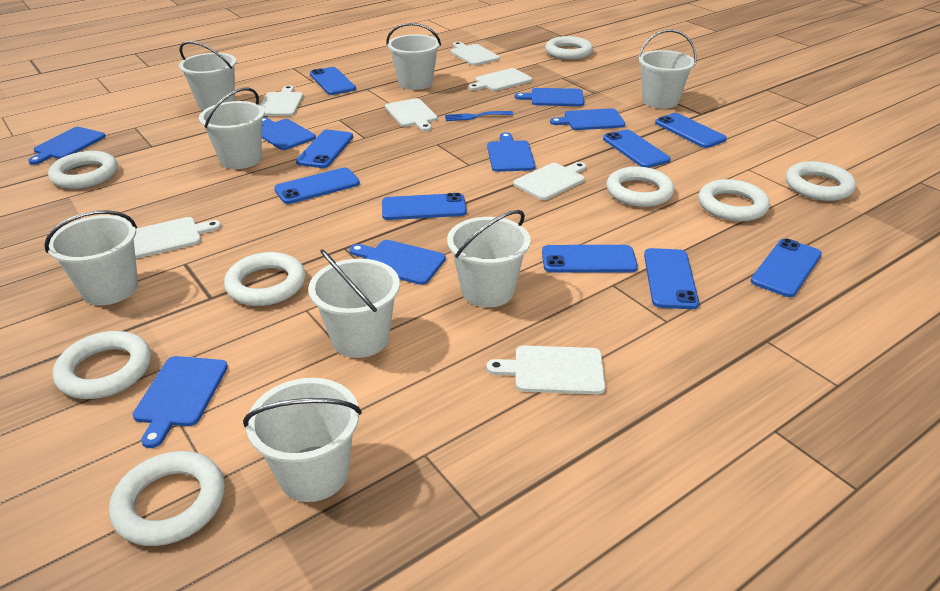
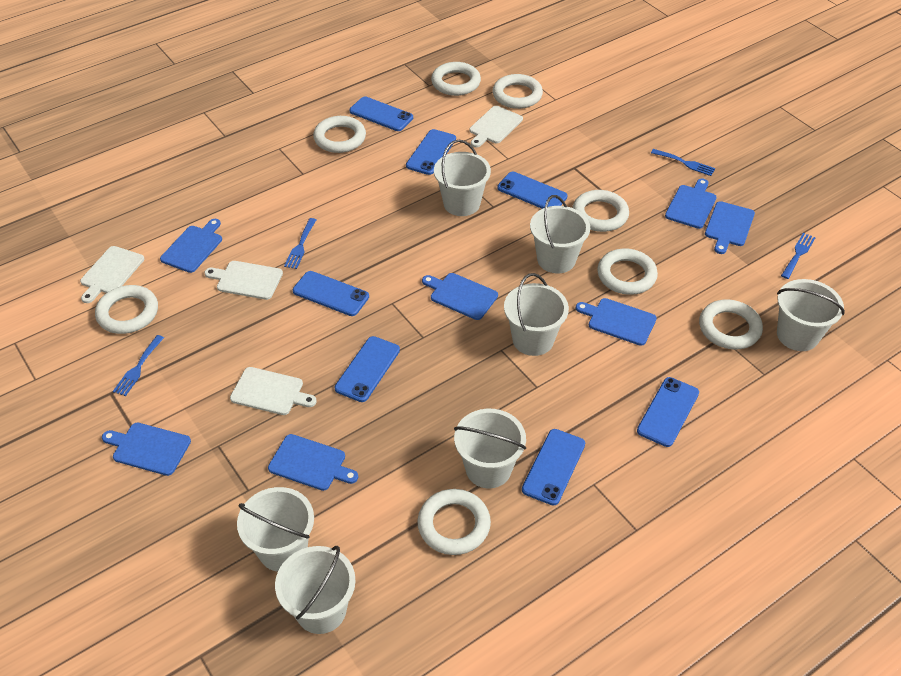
blue fork: 1 -> 4
blue phone: 9 -> 7
white bucket: 8 -> 7
white cutting board: 7 -> 4

